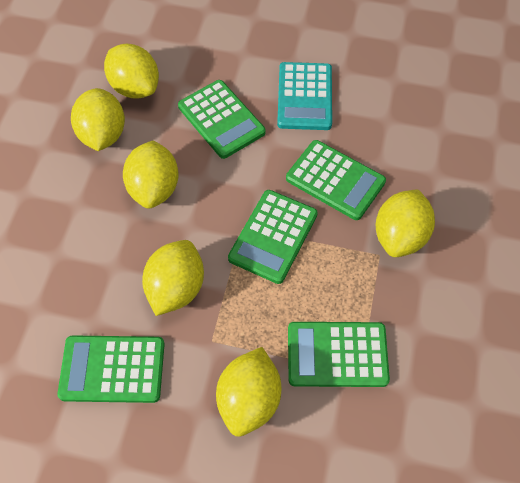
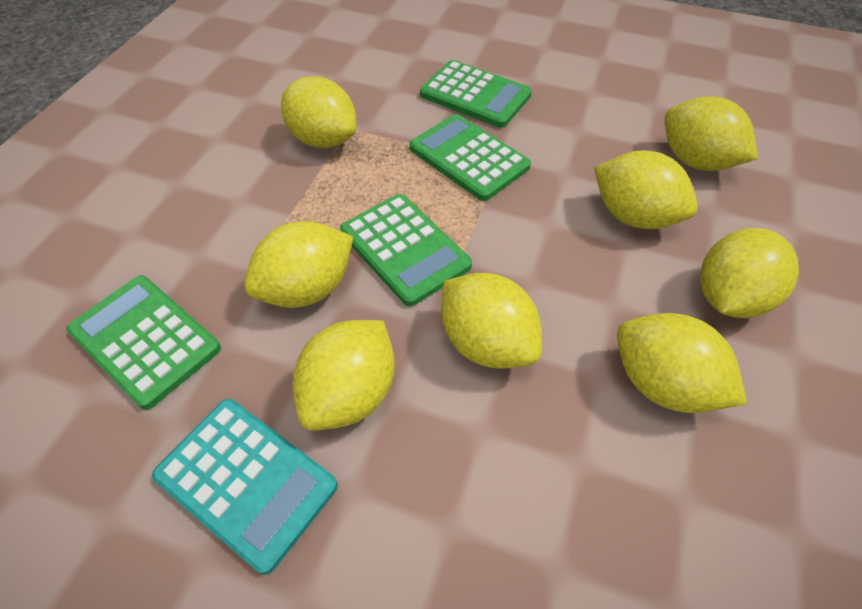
green calculator: 5 -> 4
yellow lemon: 6 -> 8

